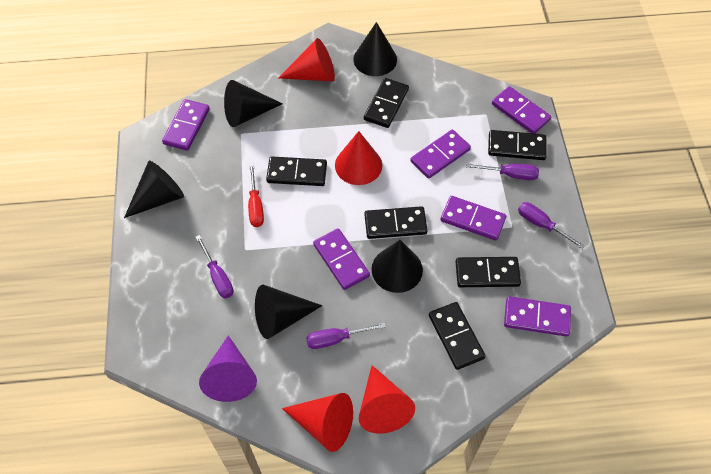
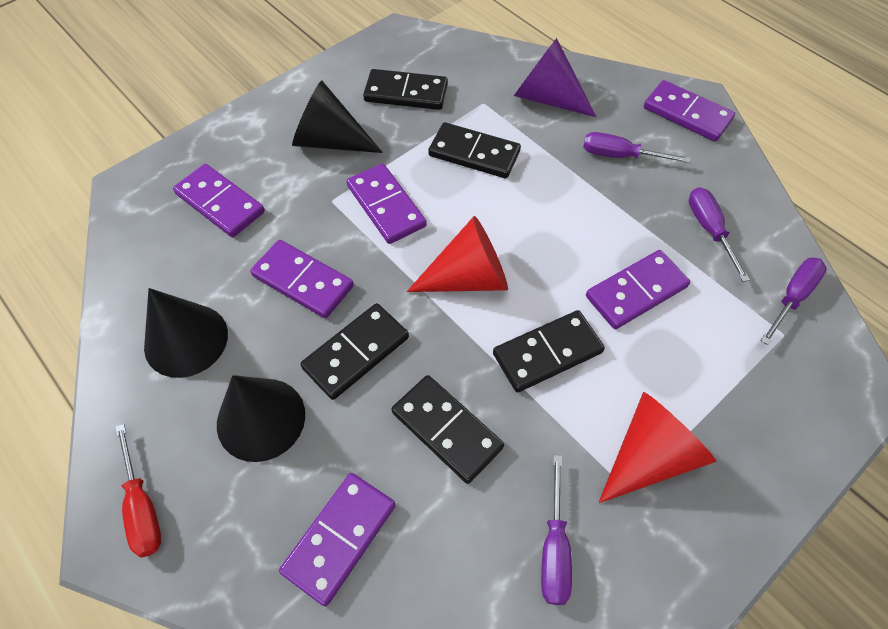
black cone: 5 -> 3
black domino: 6 -> 5
red cone: 4 -> 2

